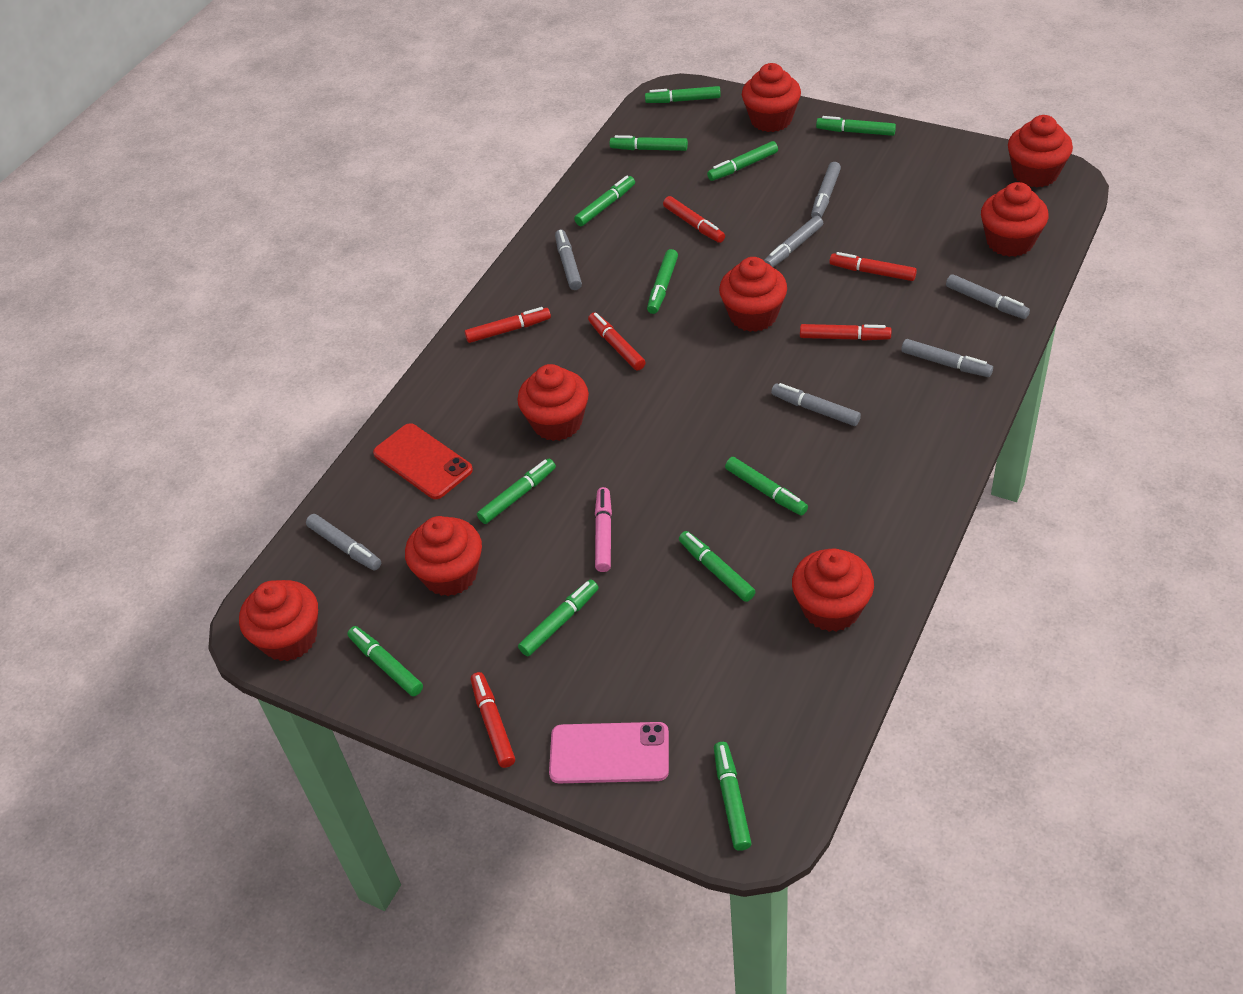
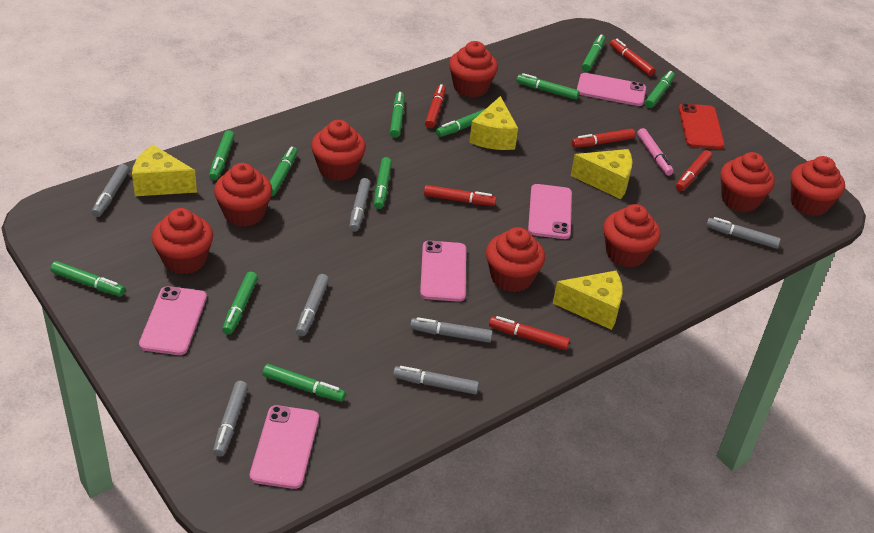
green marker: 12 -> 11
pink phone: 1 -> 5
yellow cheese: 0 -> 4

